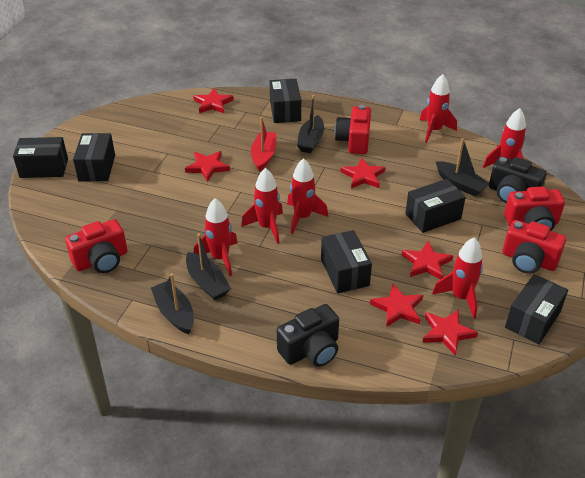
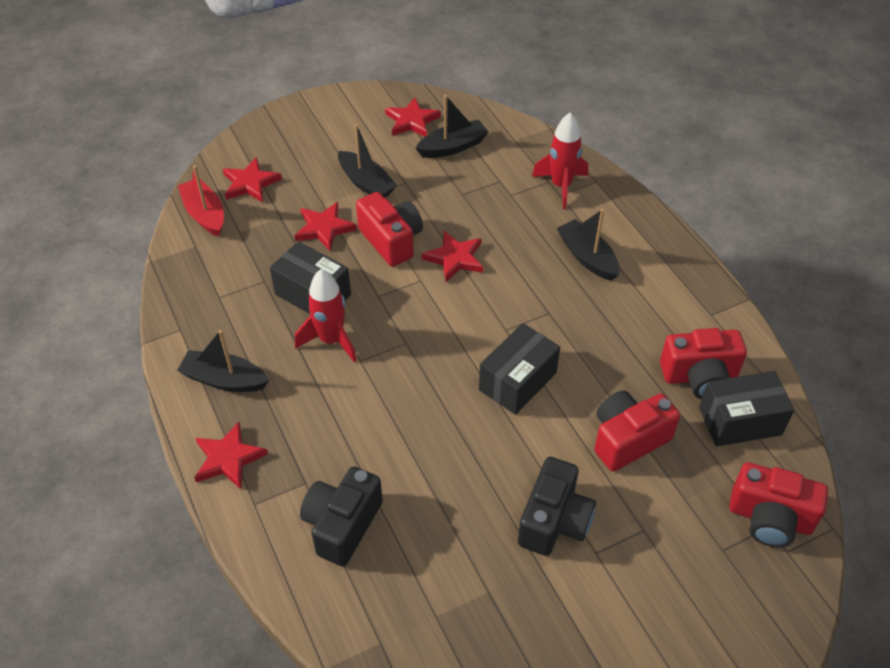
black box: 6 -> 3
red rocket: 6 -> 2
red star: 6 -> 5

